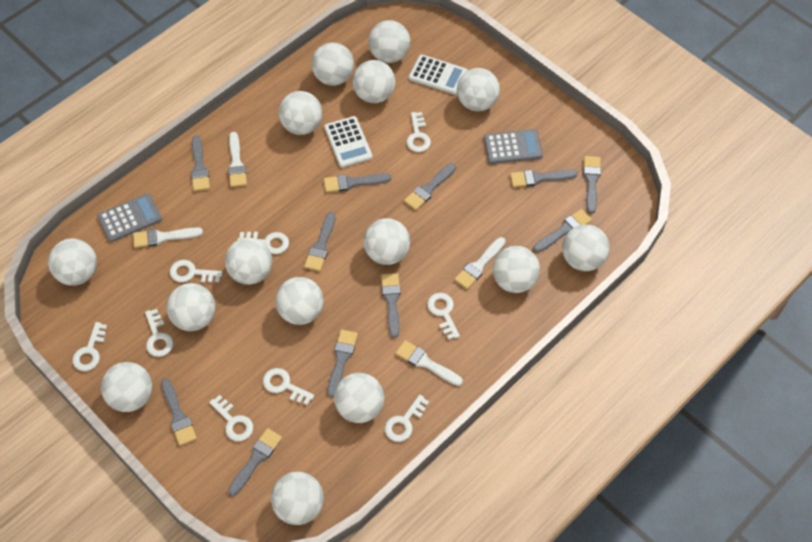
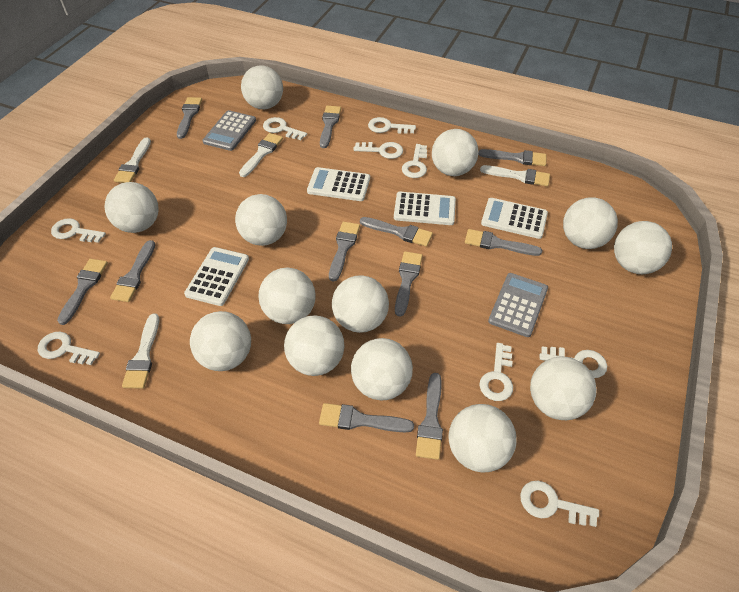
white ball: 15 -> 13
white calculator: 2 -> 4

